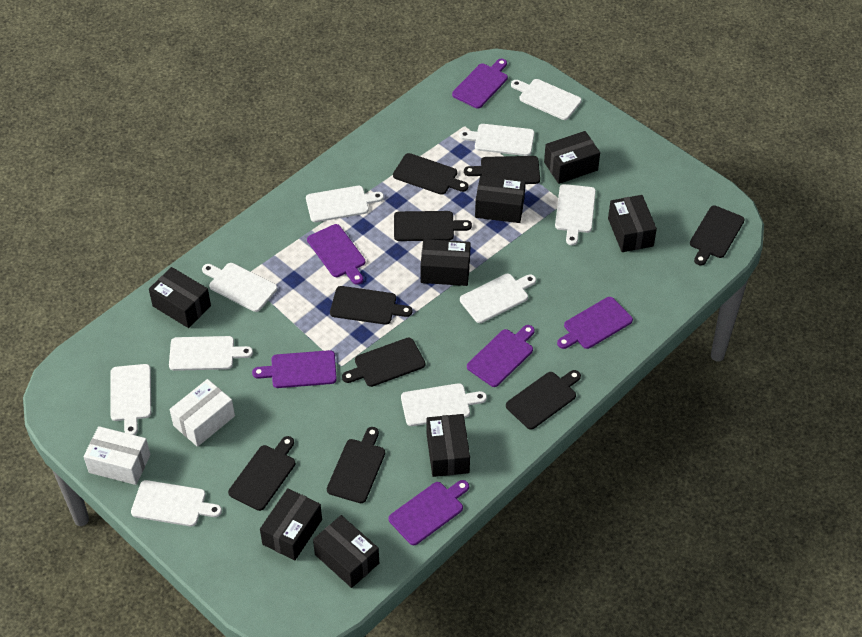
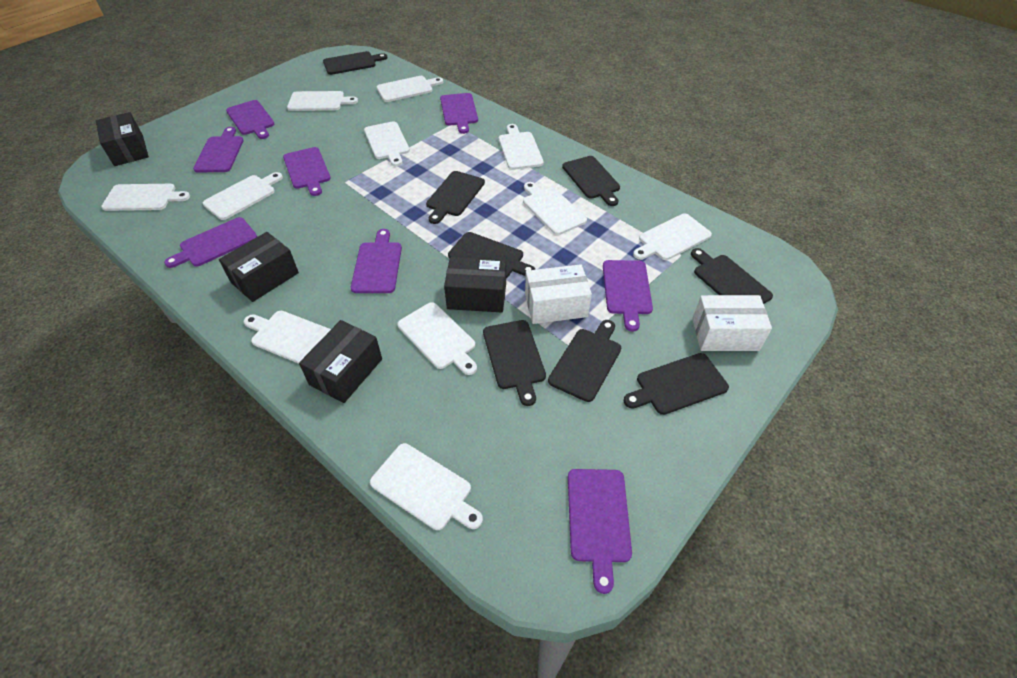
black box: 8 -> 4
black cutting board: 9 -> 8
purple cutting board: 6 -> 8
white cutting board: 10 -> 11

